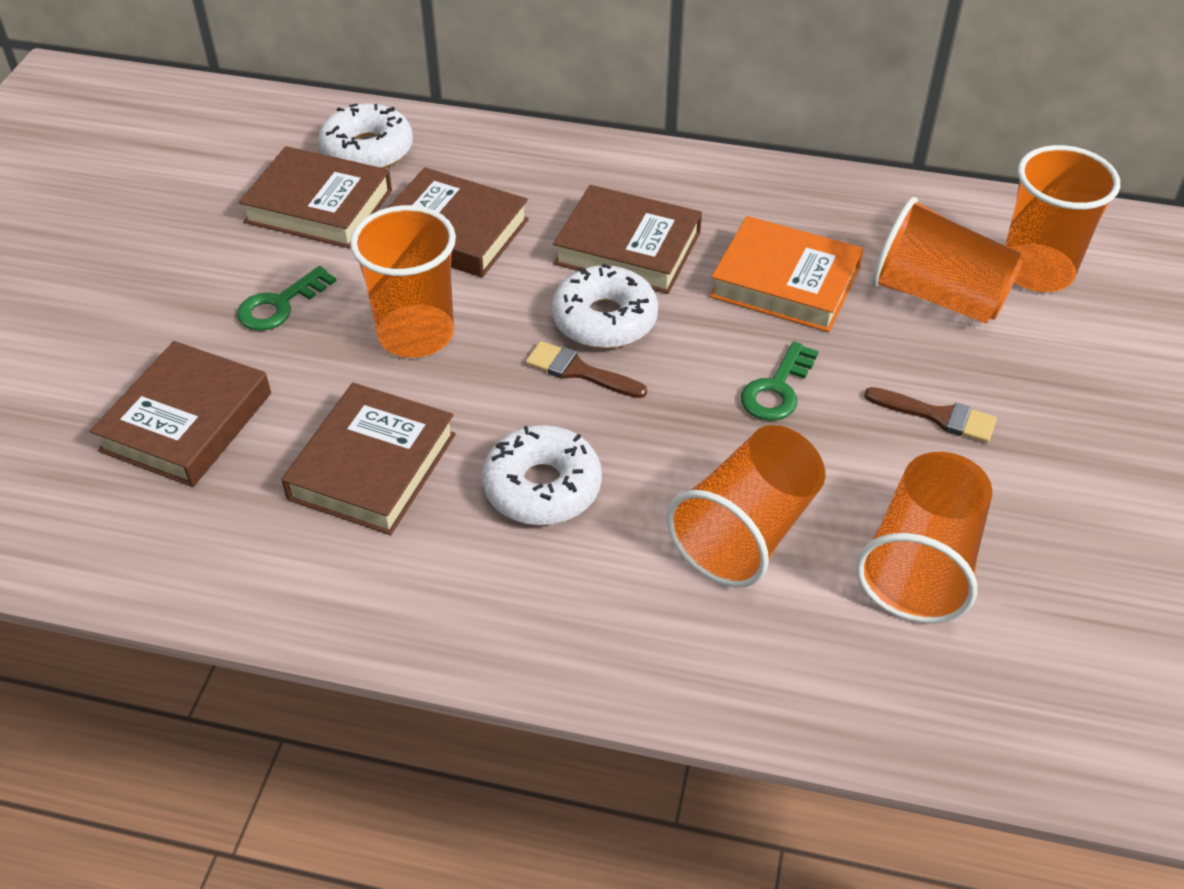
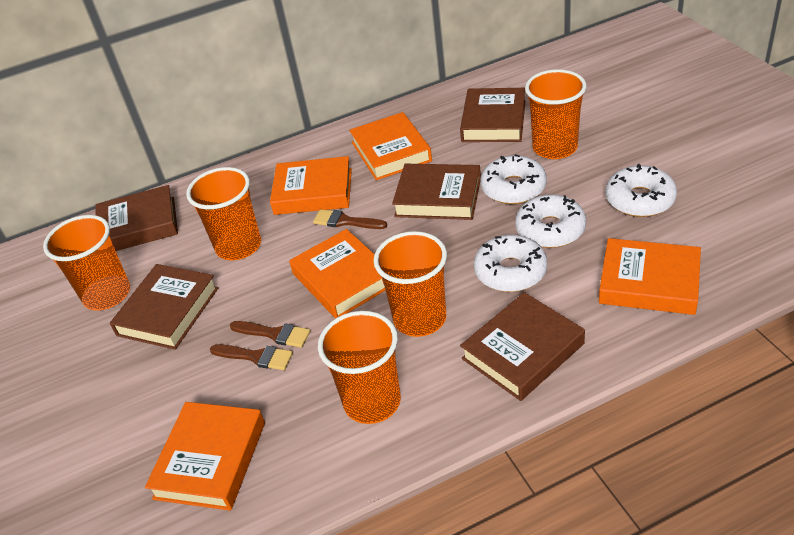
brown brush: 2 -> 3
green key: 2 -> 0
orange book: 1 -> 5
white donut: 3 -> 4

